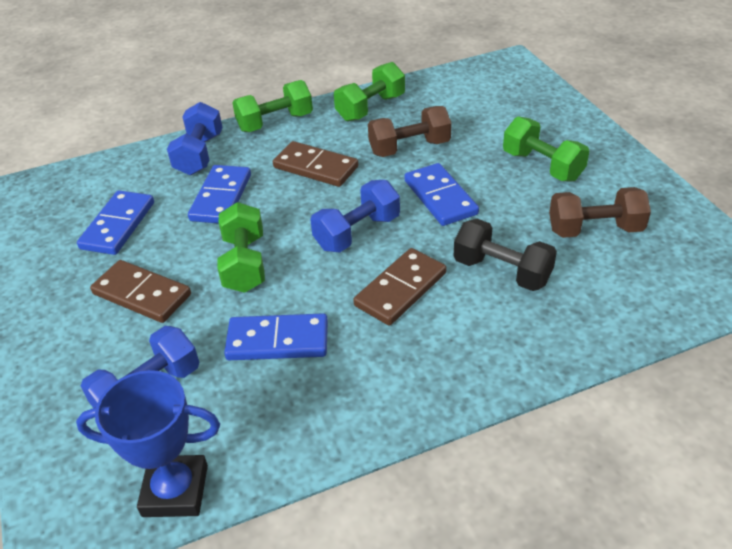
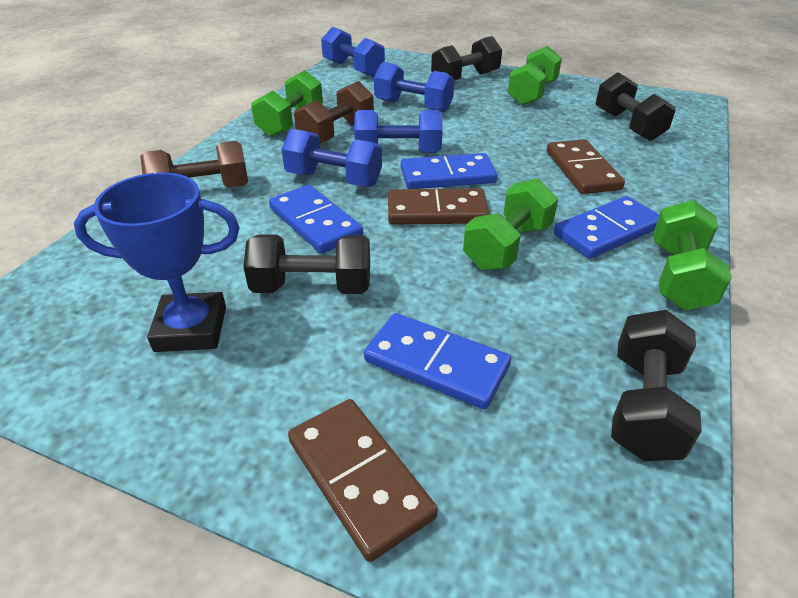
black dumbbell: 1 -> 4
blue dumbbell: 3 -> 4

